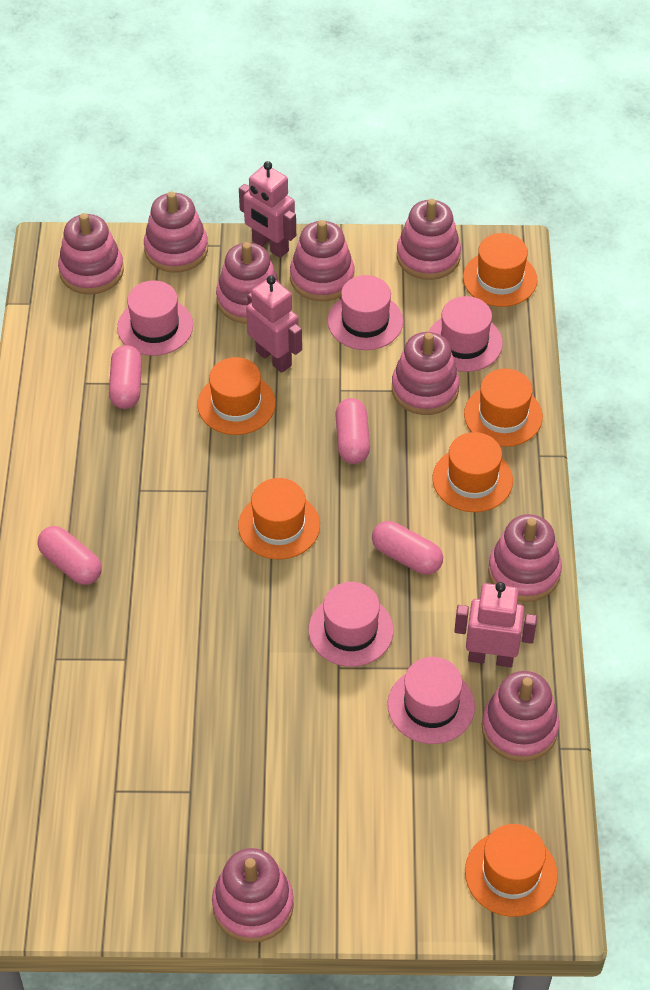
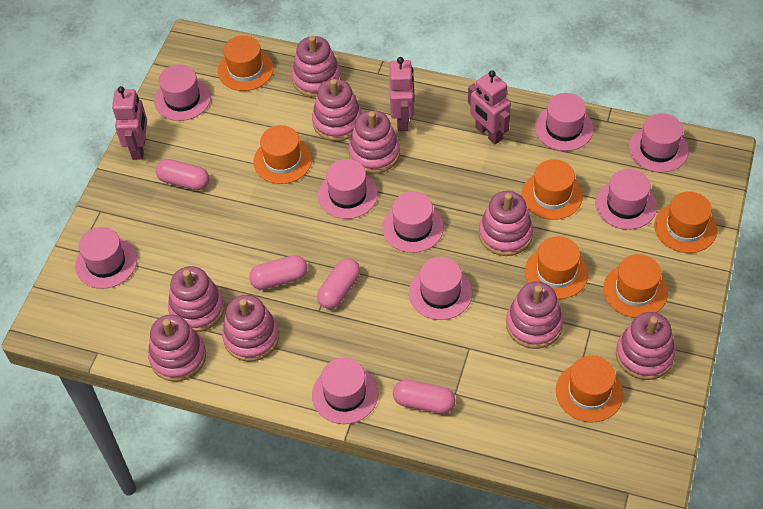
orange hat: 6 -> 7
pink hat: 5 -> 9

